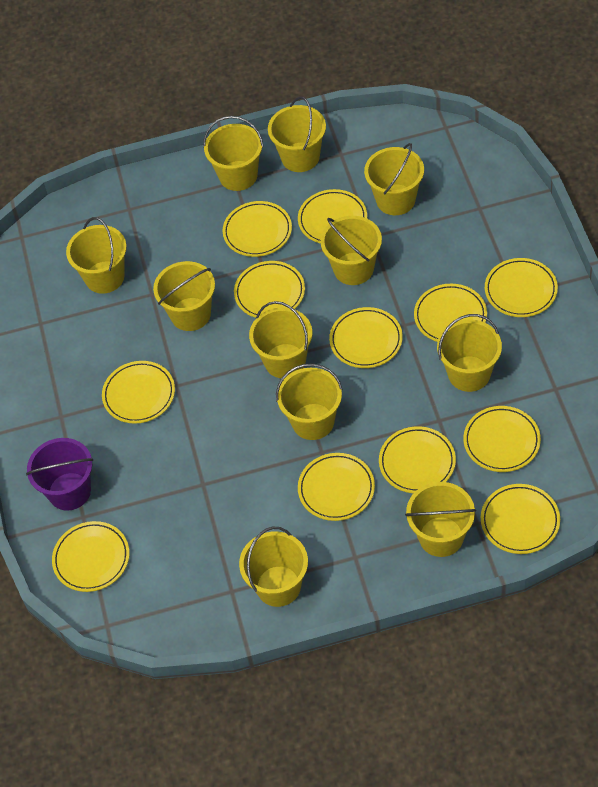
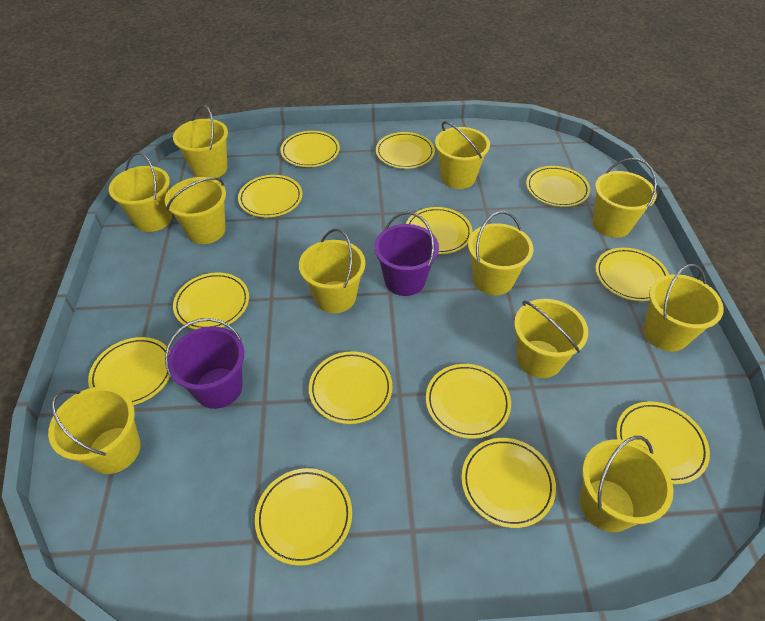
purple bucket: 1 -> 2
yellow plate: 12 -> 13

